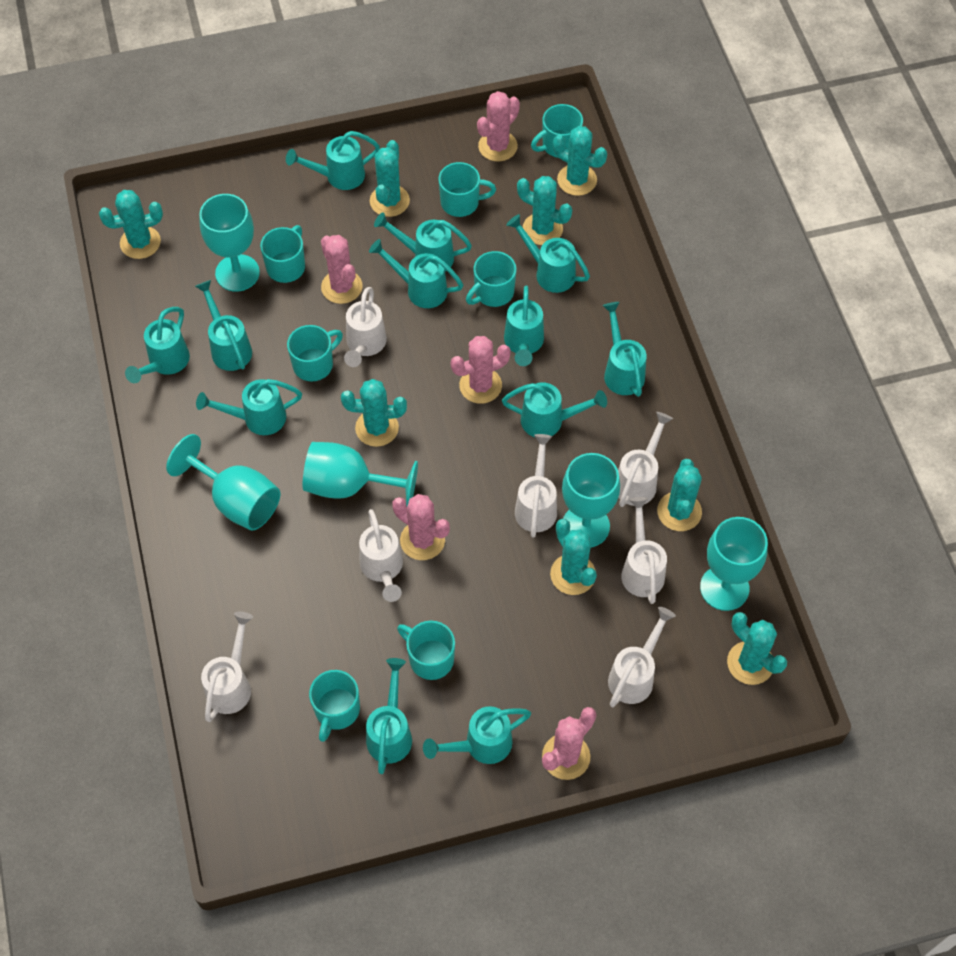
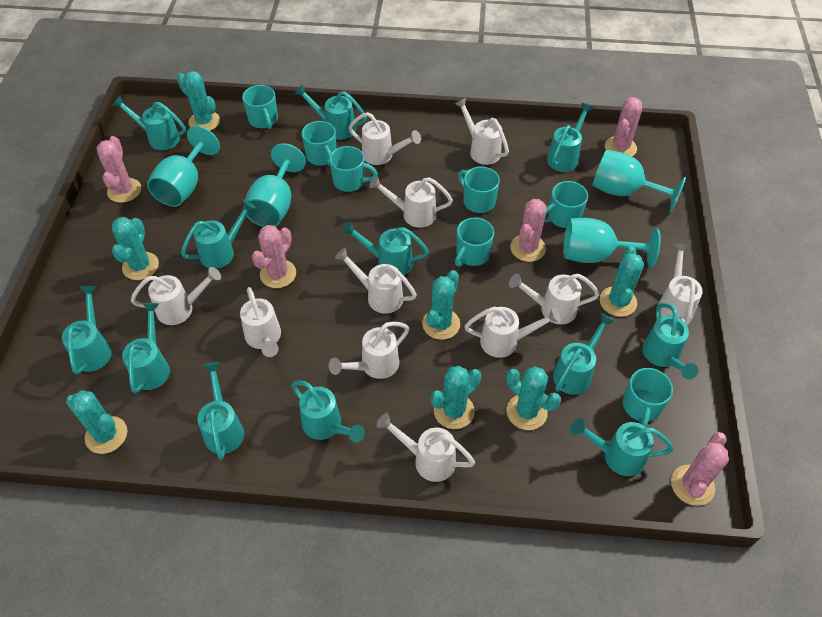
turquoise cactus: 8 -> 7
turquoise goblet: 5 -> 4
white watering can: 7 -> 11

